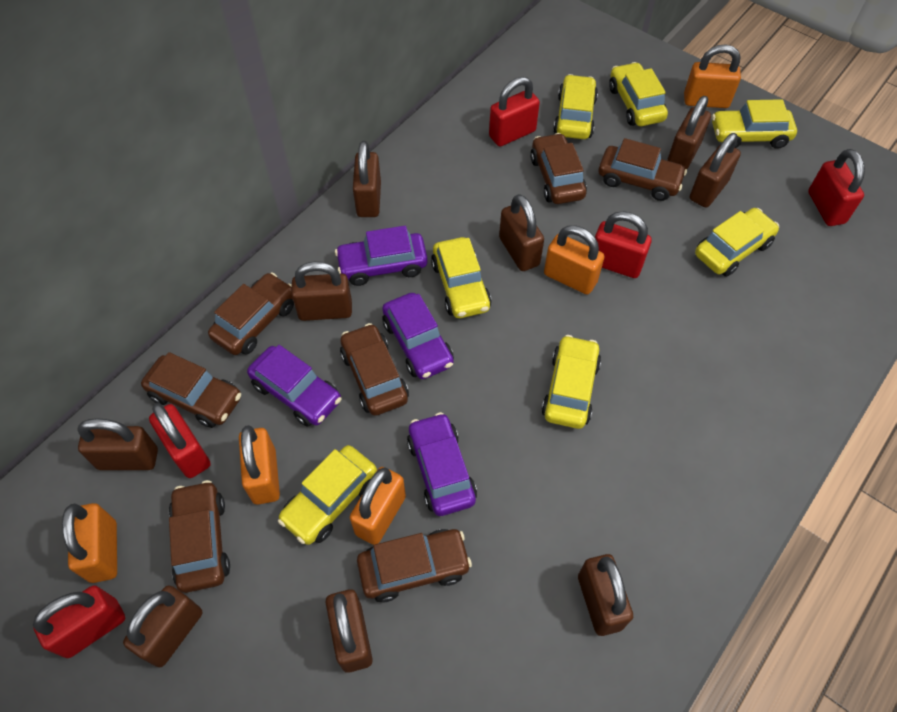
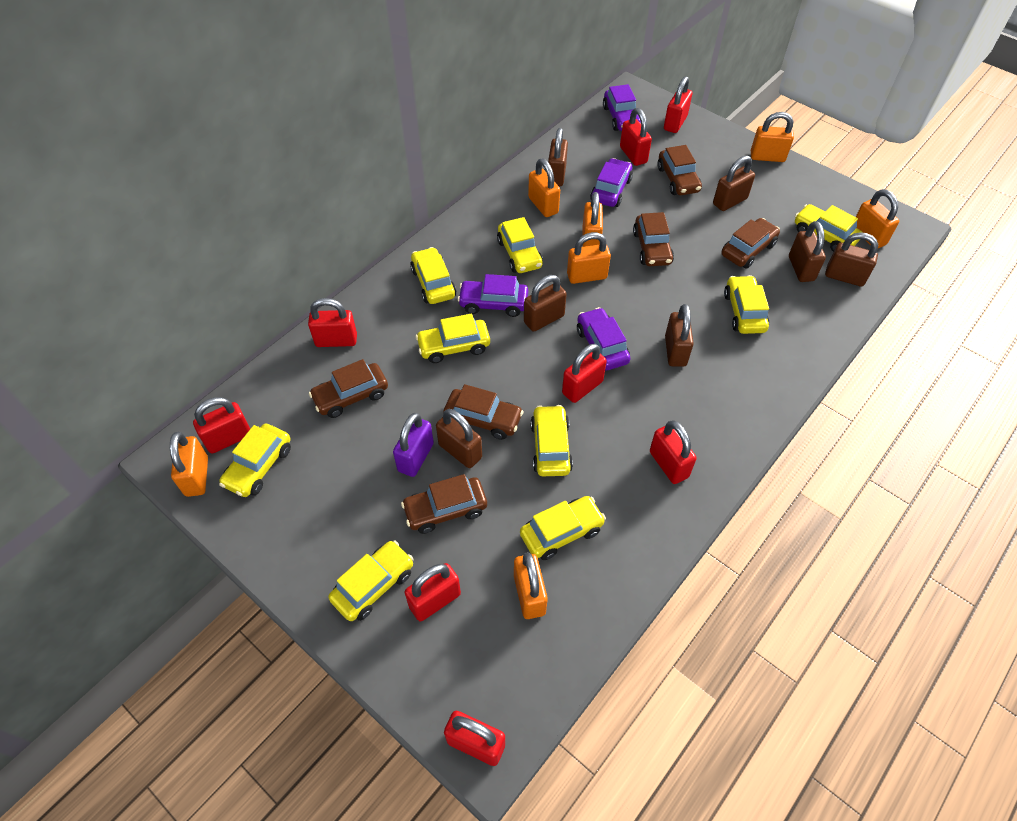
brown car: 7 -> 6
brown padlock: 9 -> 7
orange padlock: 5 -> 7
purple padlock: 0 -> 1
red padlock: 5 -> 8
yellow car: 7 -> 9

